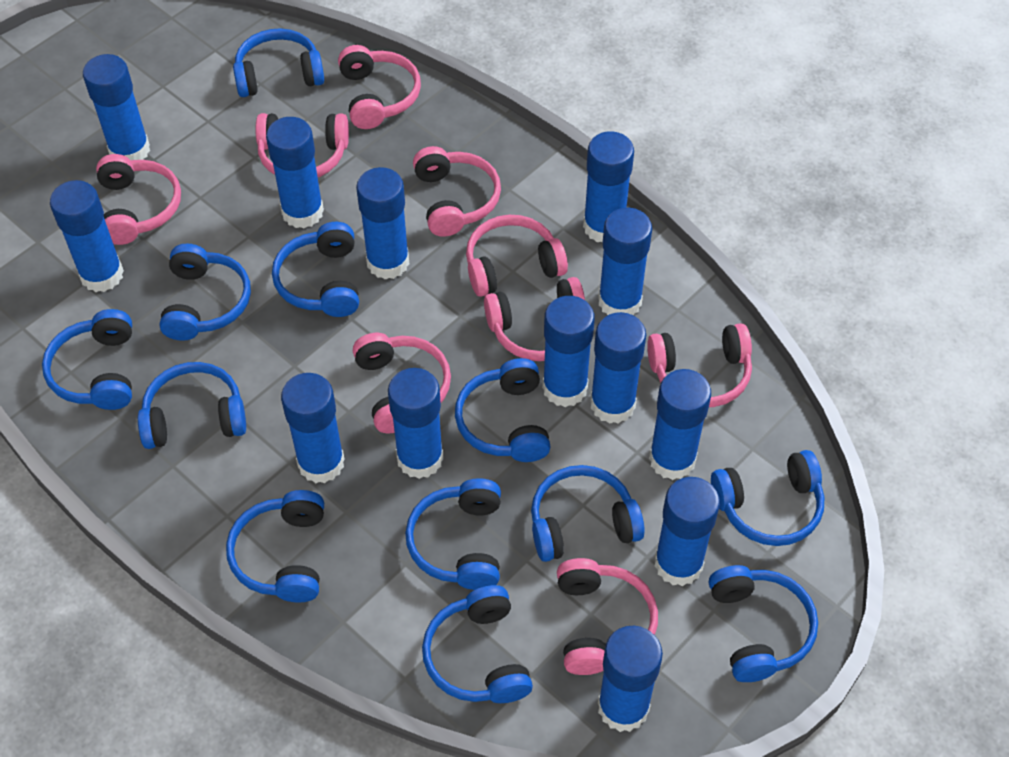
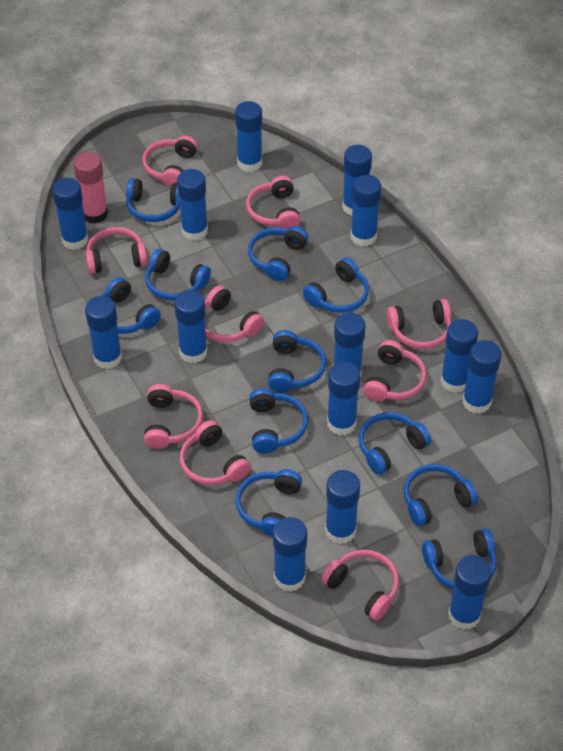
blue glue stick: 13 -> 14
blue headphones: 12 -> 11
pink glue stick: 0 -> 1

